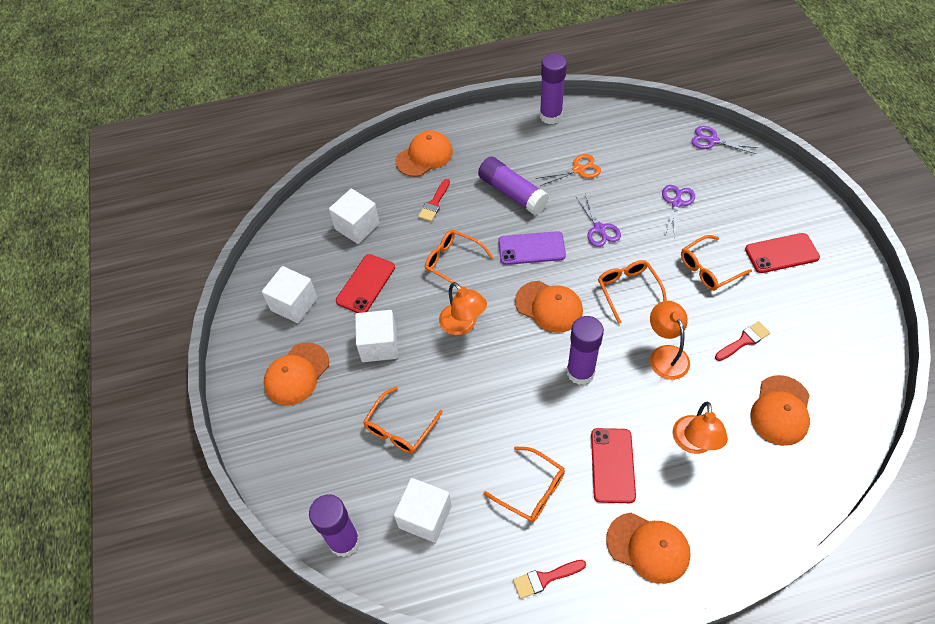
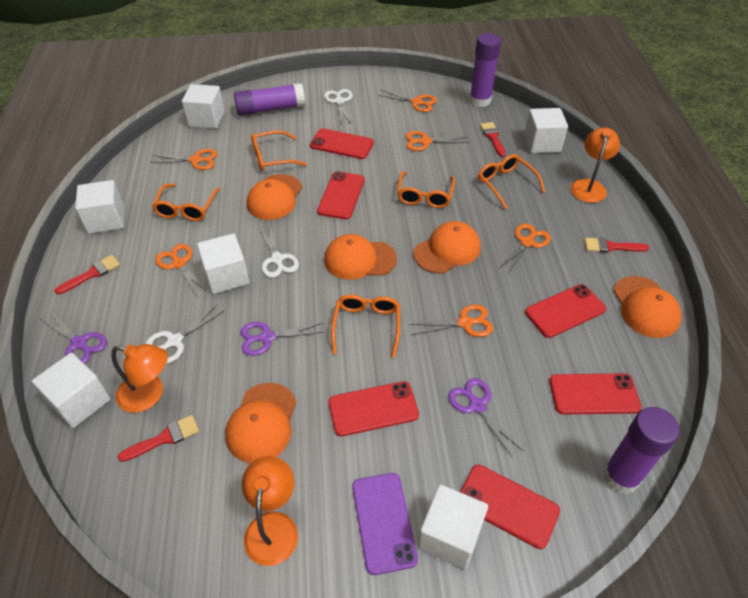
orange scissors: 1 -> 6
purple glue stick: 4 -> 3
red brush: 3 -> 4
red phone: 3 -> 6
white cube: 4 -> 6
white scissors: 0 -> 3

